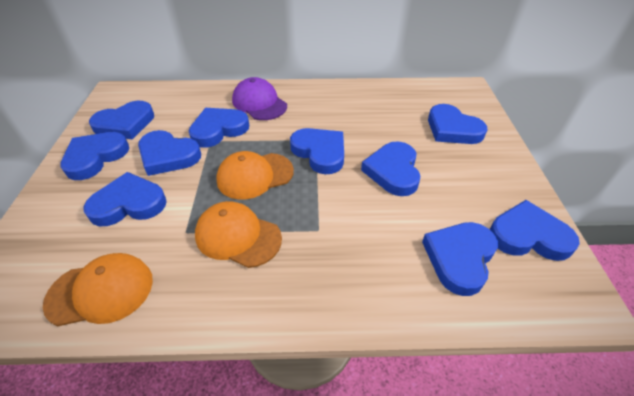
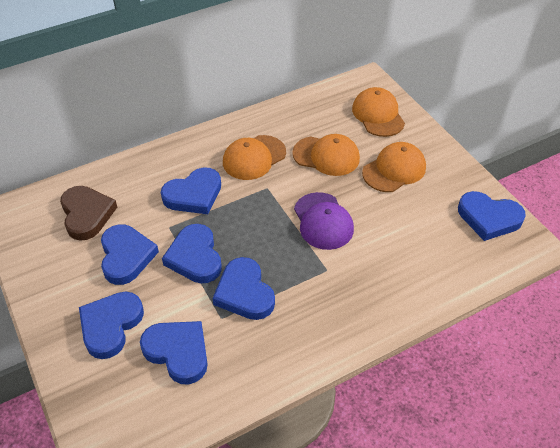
blue heart: 10 -> 7
brown heart: 0 -> 1
orange cap: 3 -> 4

